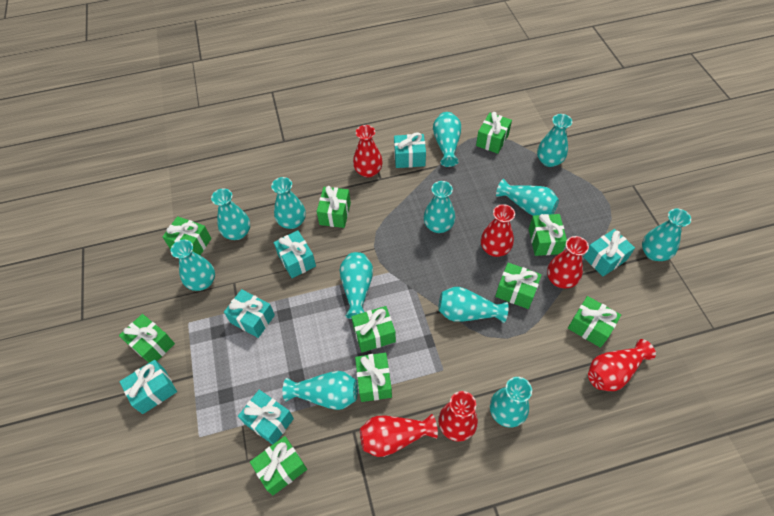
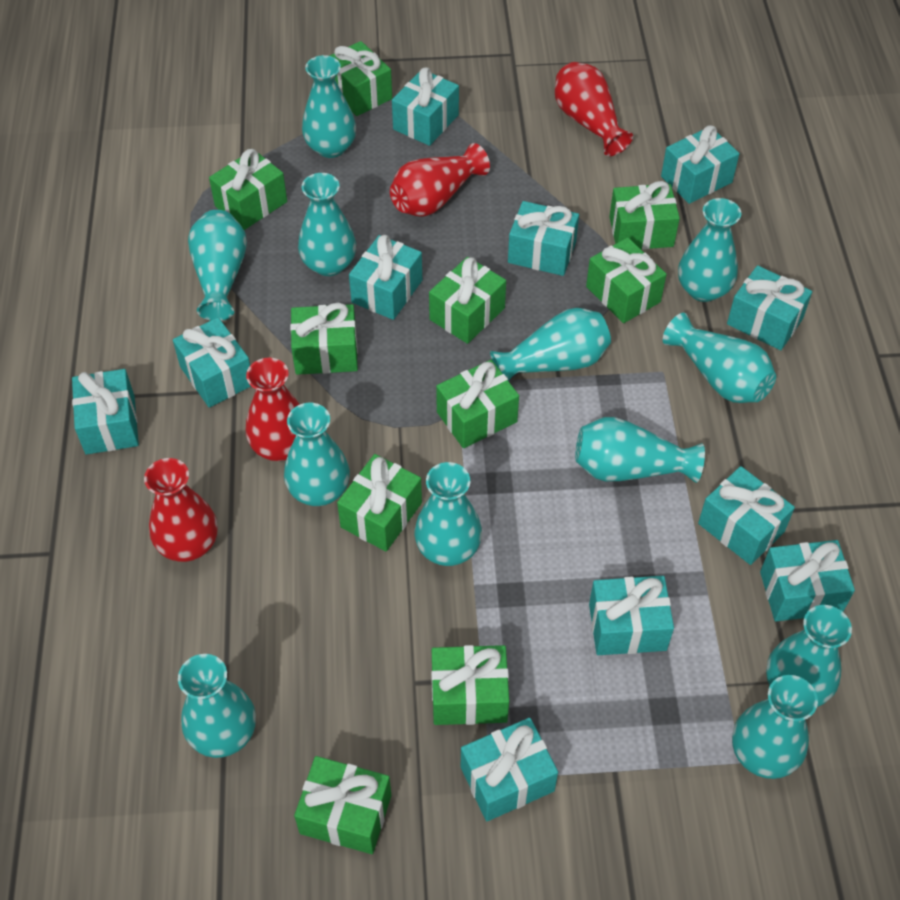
red vase: 6 -> 4
turquoise gift: 6 -> 11

